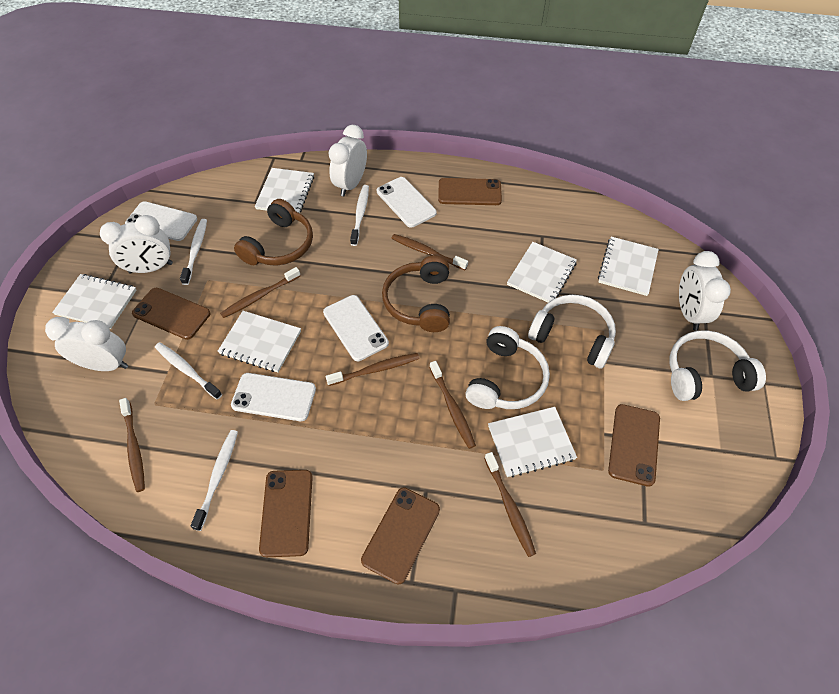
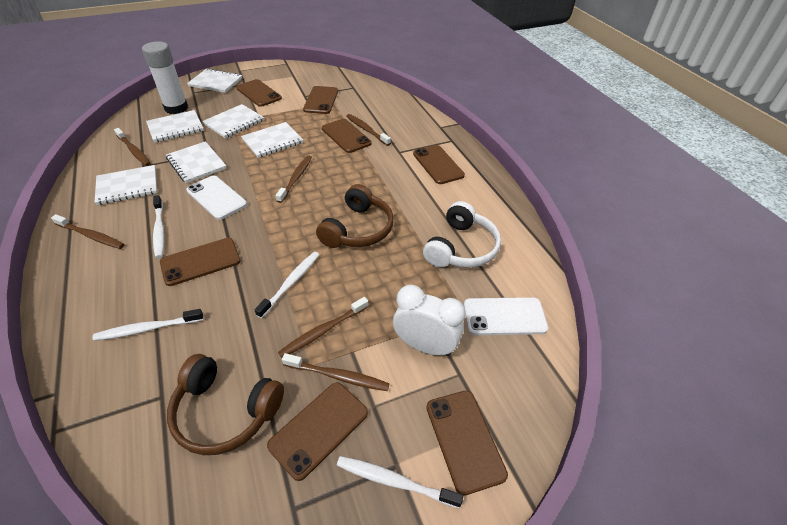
brown phone: 5 -> 7
white clock: 4 -> 1
white glue stick: 0 -> 1
white headphones: 3 -> 1
white phone: 4 -> 2

